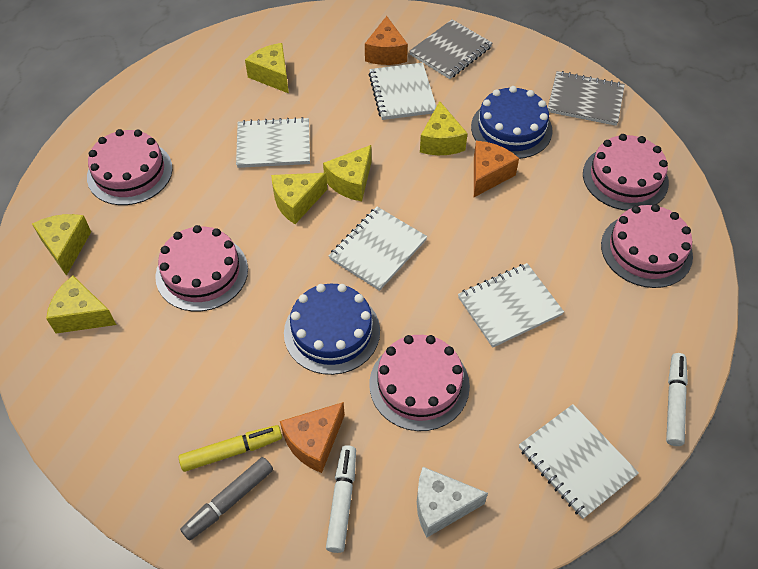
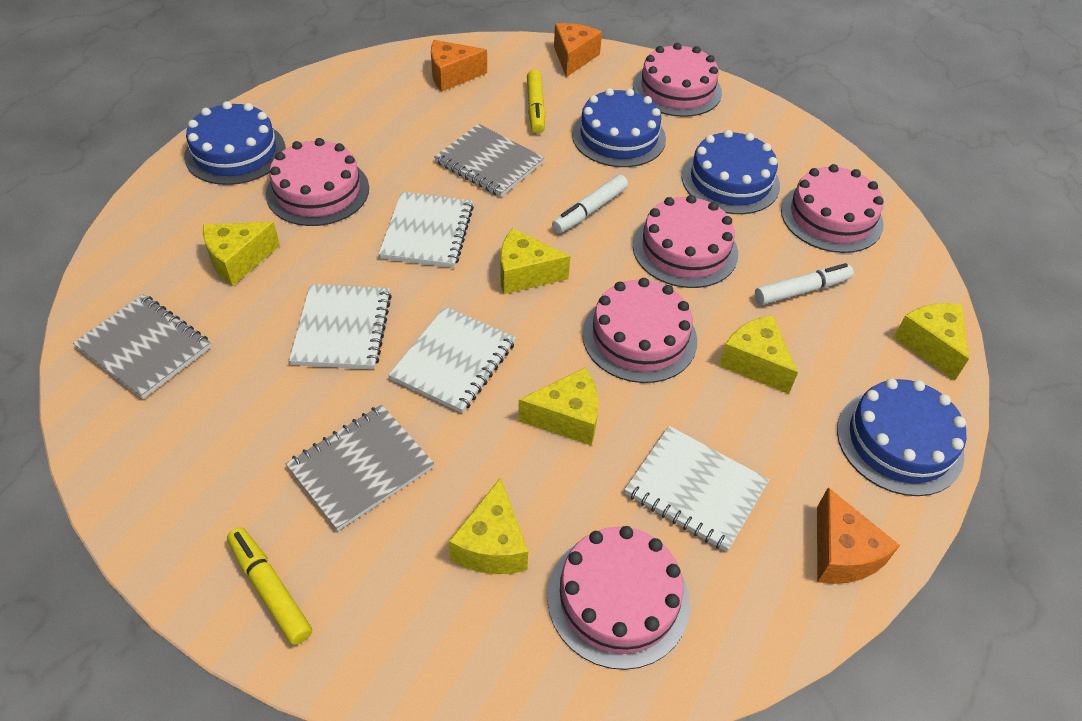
blue cake: 2 -> 4
grey marker: 1 -> 0
grey notebook: 2 -> 3
pink cake: 5 -> 6
white cheese: 1 -> 0
white notebook: 5 -> 4
yellow marker: 1 -> 2

